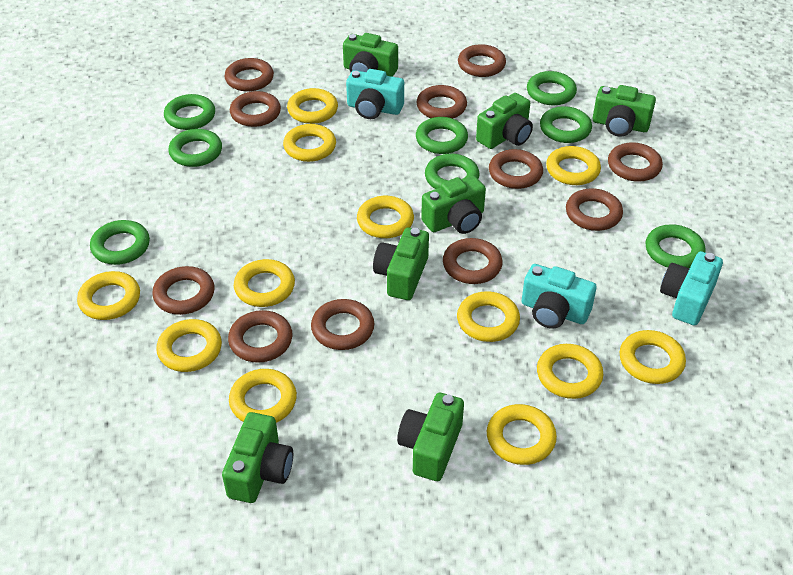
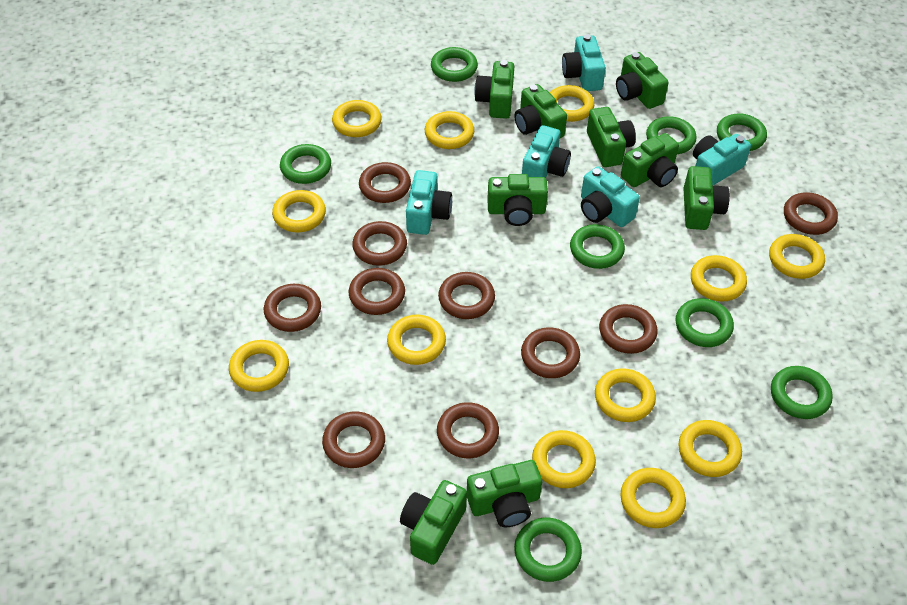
brown ring: 11 -> 10
green camera: 7 -> 9
turquoise camera: 3 -> 5

